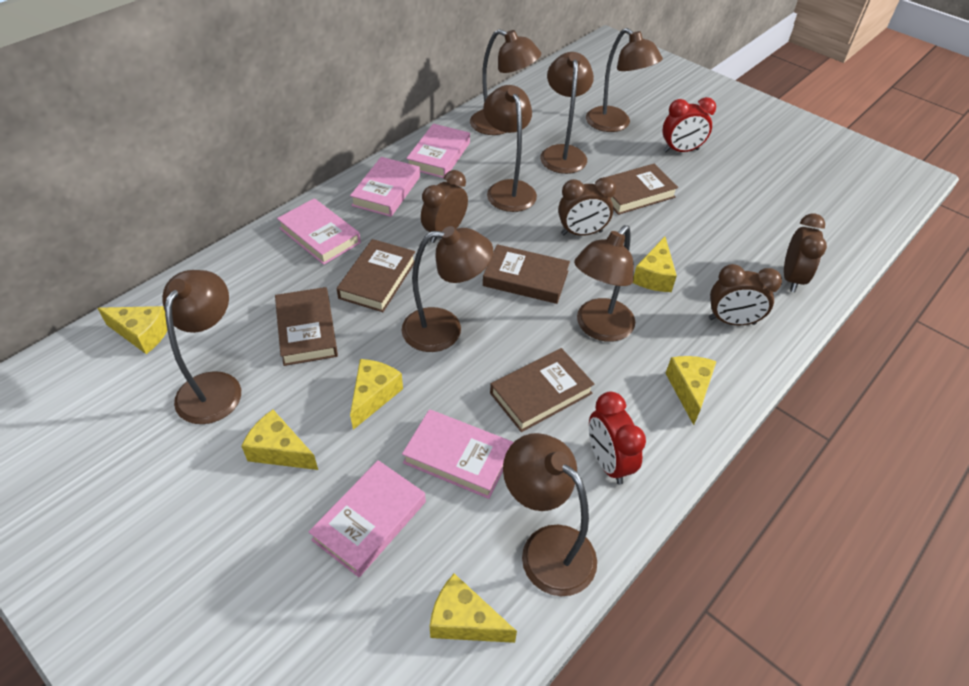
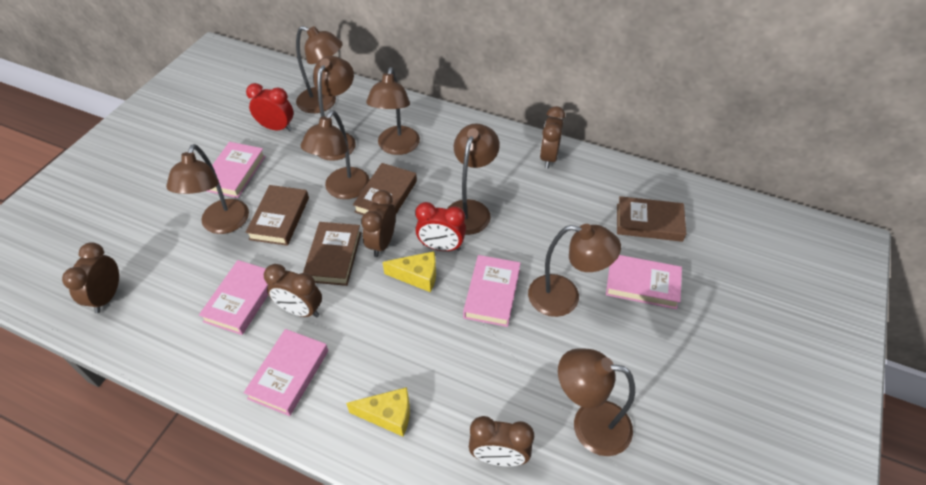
brown book: 5 -> 4
brown clock: 4 -> 5
yellow cheese: 6 -> 2

